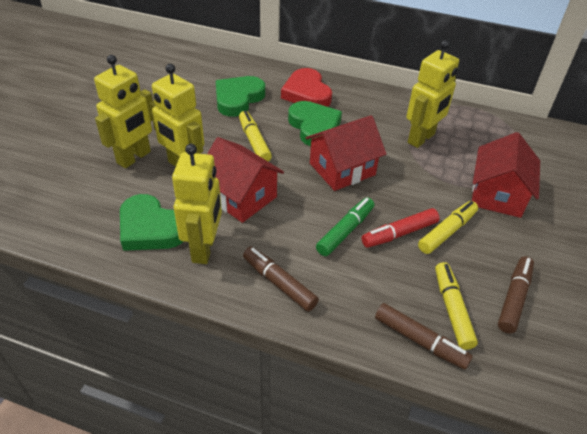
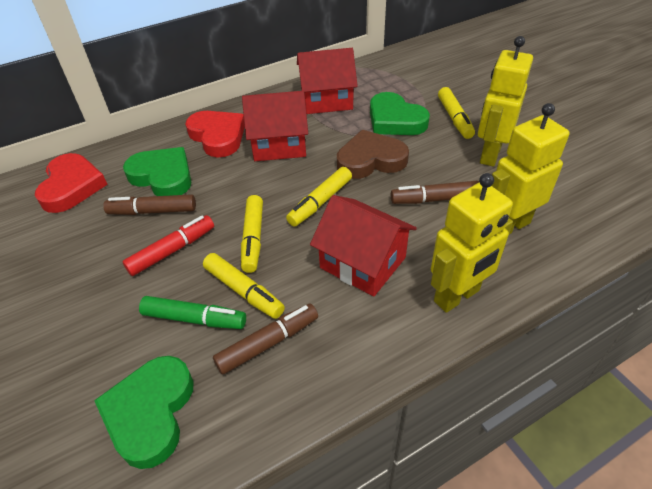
brown heart: 0 -> 1
red heart: 1 -> 2
yellow marker: 3 -> 4
yellow robot: 4 -> 3

